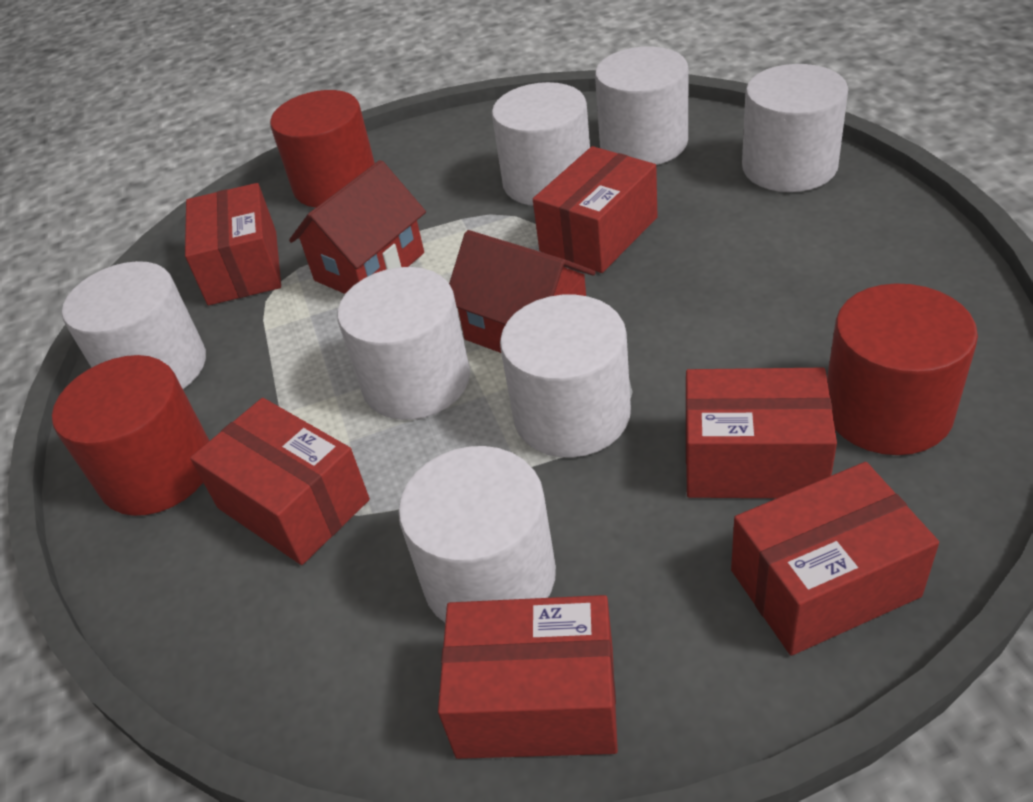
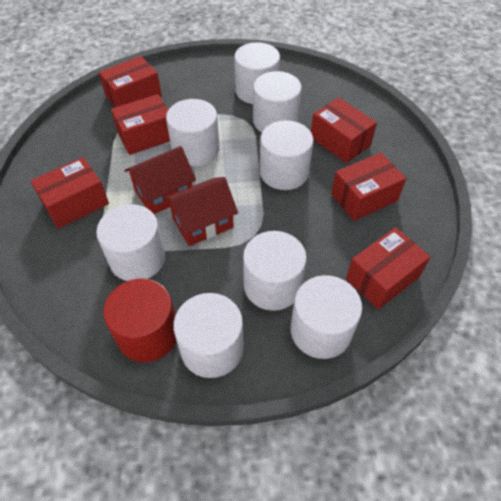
red cylinder: 3 -> 1
white cylinder: 7 -> 8

